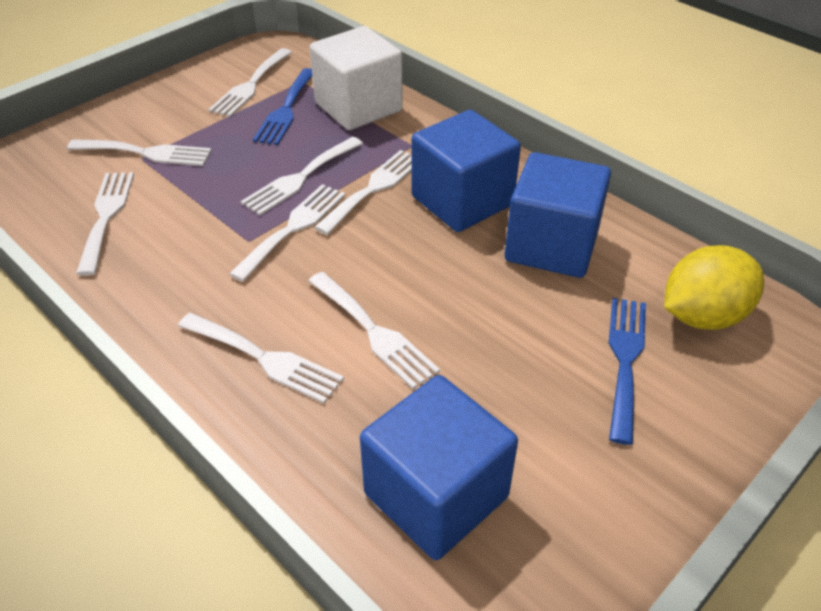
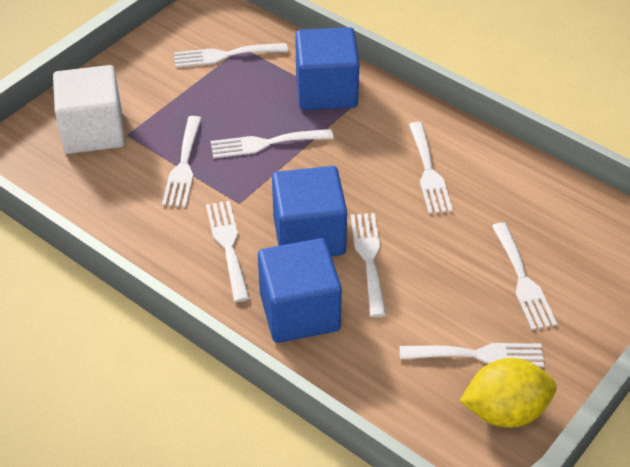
blue fork: 2 -> 0

